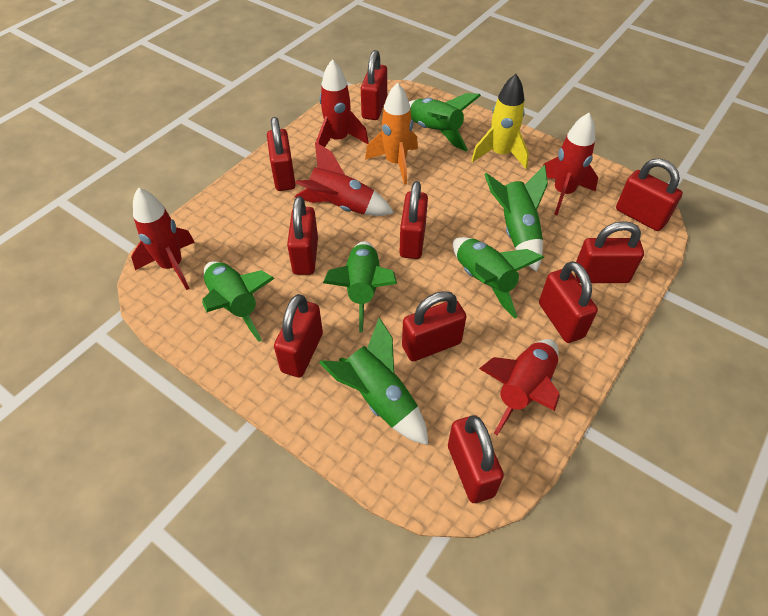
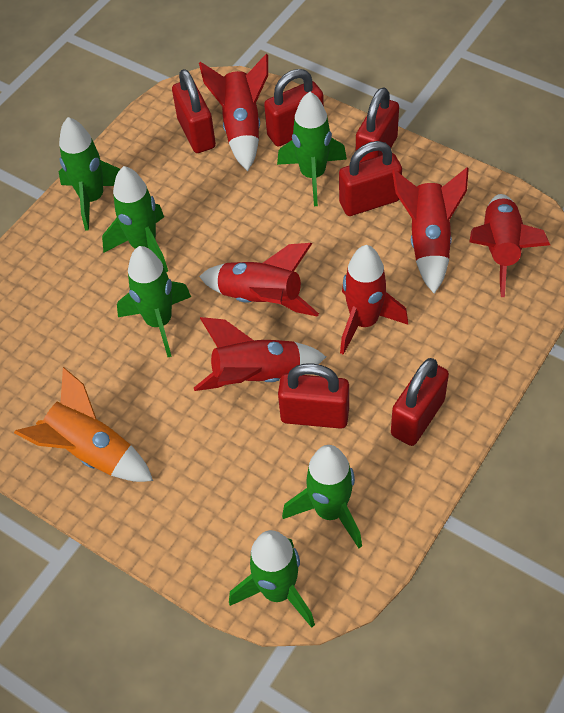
red padlock: 10 -> 6
red rocket: 5 -> 6
yellow rocket: 1 -> 0

